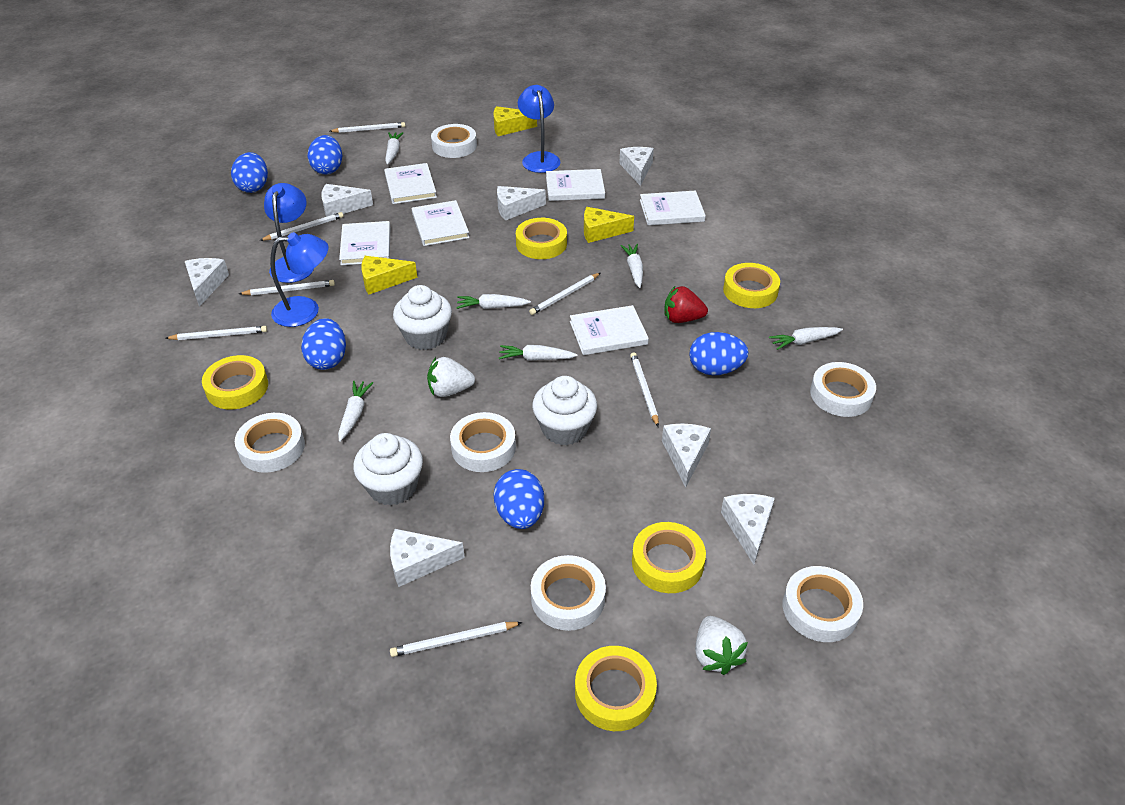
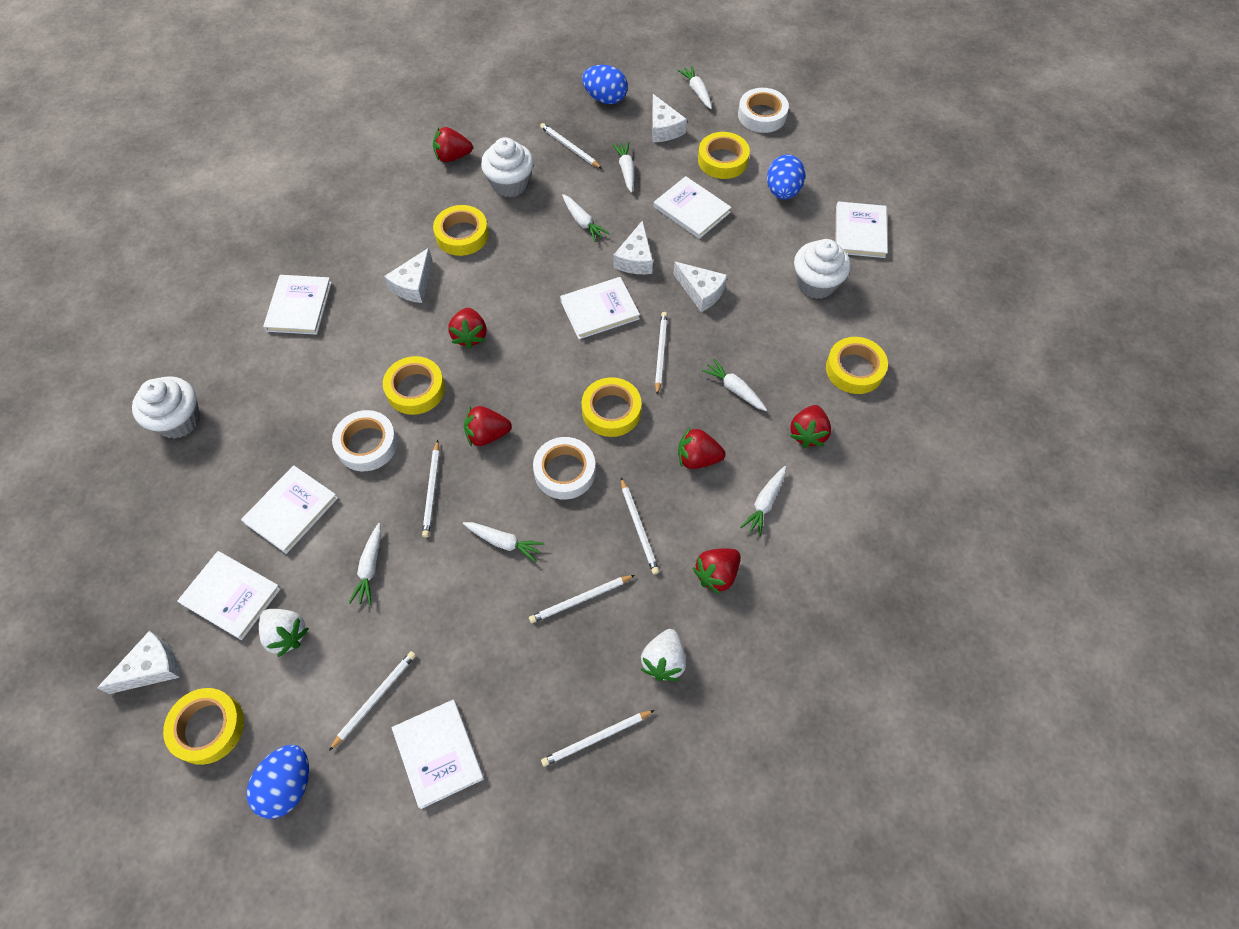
blue egg: 5 -> 3
blue lamp: 3 -> 0
red strawberry: 1 -> 6
white book: 6 -> 7
white carrot: 6 -> 7
white cheese: 7 -> 5
white tape: 6 -> 3
yellow cheese: 3 -> 0
yellow tape: 5 -> 6

